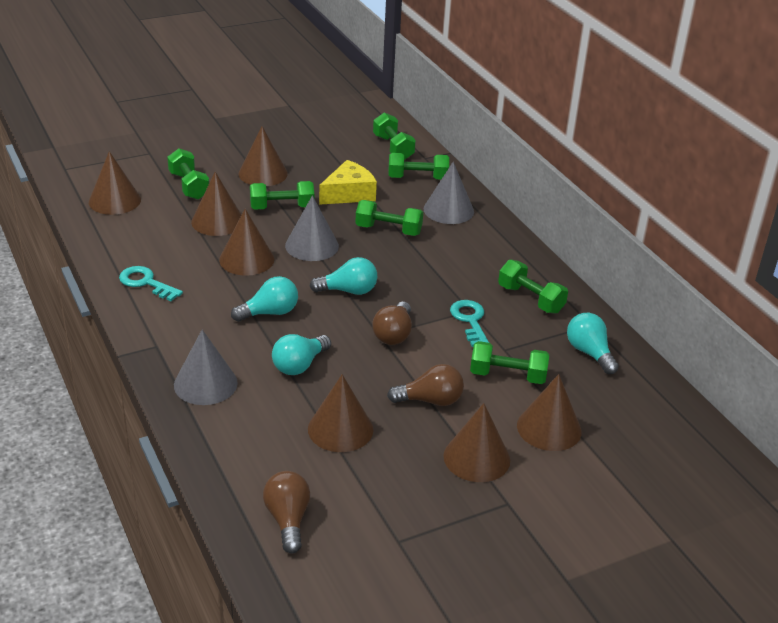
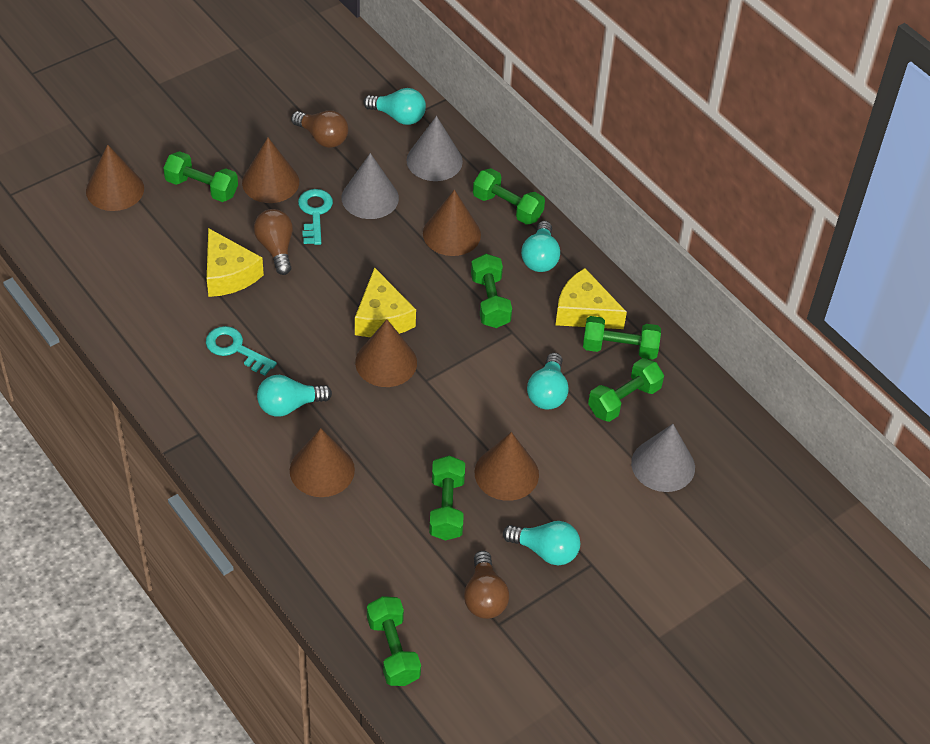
brown cone: 7 -> 6
turquoise light bulb: 4 -> 5
yellow cheese: 1 -> 3

